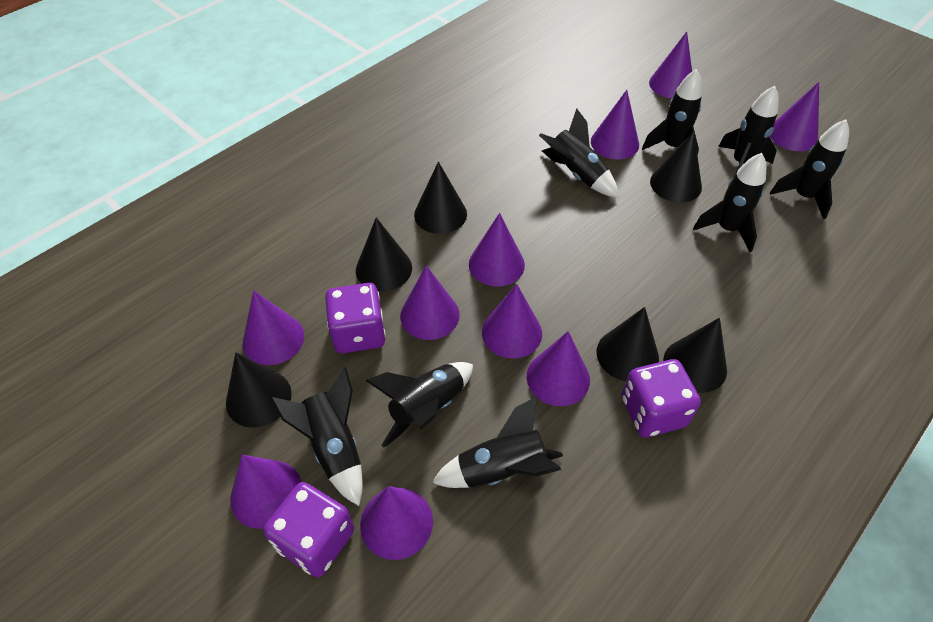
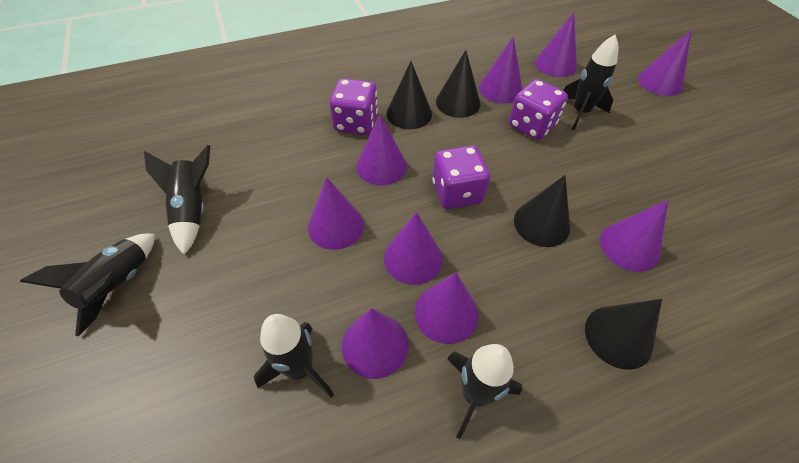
black cone: 6 -> 4
black rocket: 8 -> 5
purple cone: 10 -> 9

